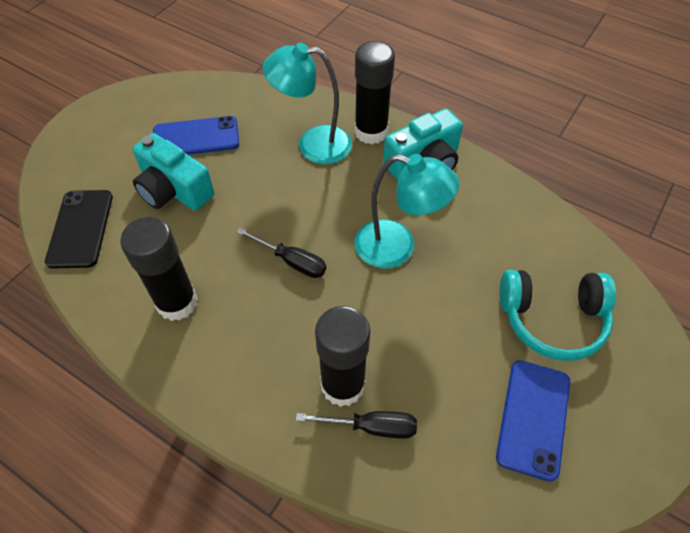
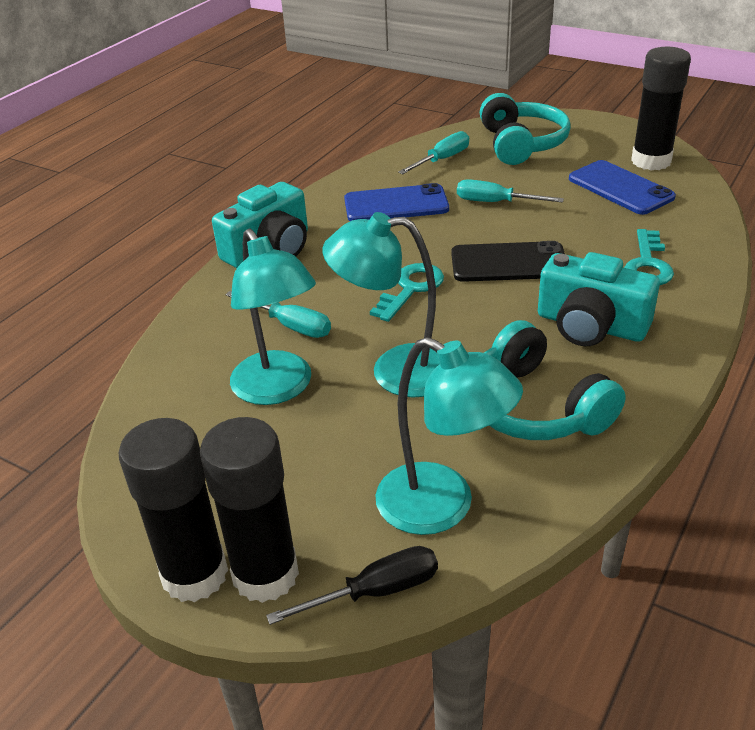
black screwdriver: 2 -> 1
turquoise headphones: 1 -> 2
turquoise key: 0 -> 2
turquoise lamp: 2 -> 3
turquoise screwdriver: 0 -> 3

